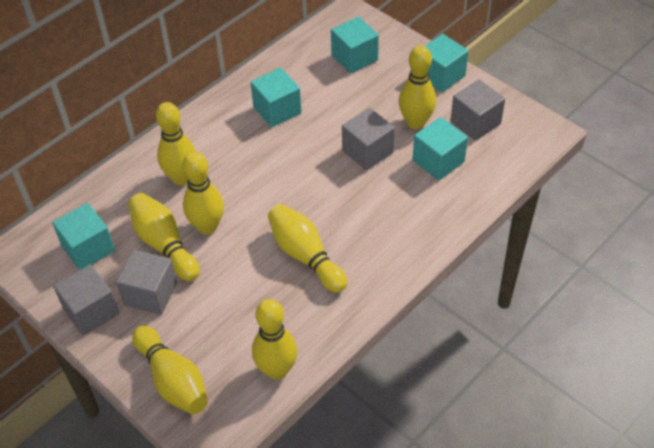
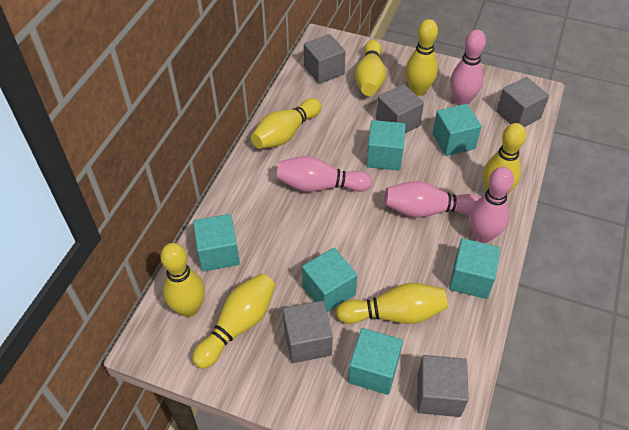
grey cube: 4 -> 5
pink bowling pin: 0 -> 4
turquoise cube: 5 -> 6

